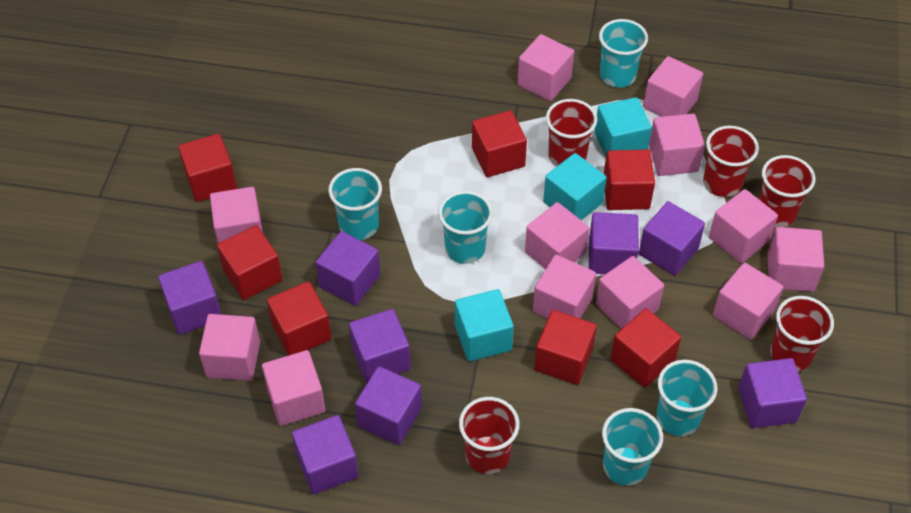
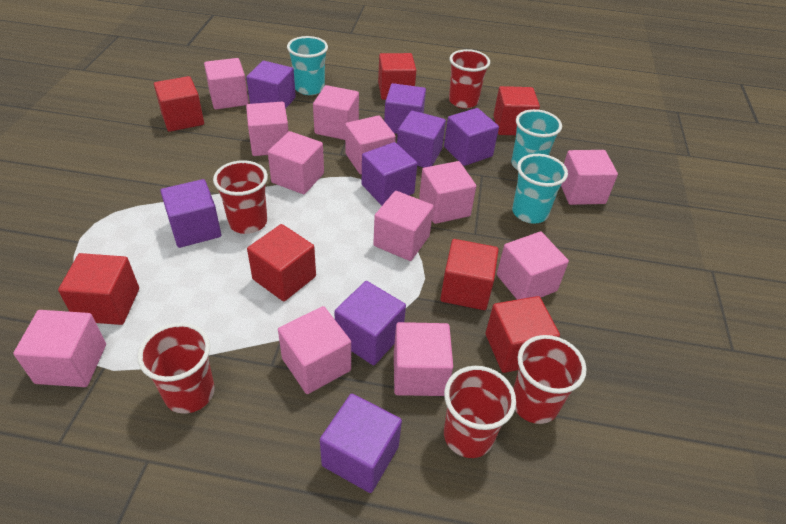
turquoise cube: 3 -> 0
turquoise cup: 5 -> 3

